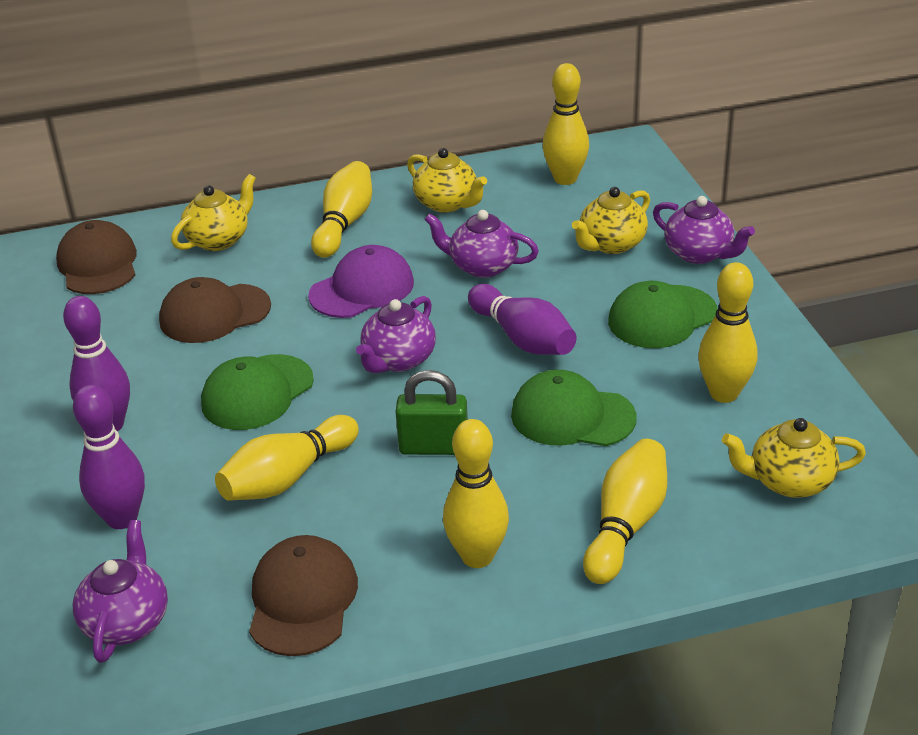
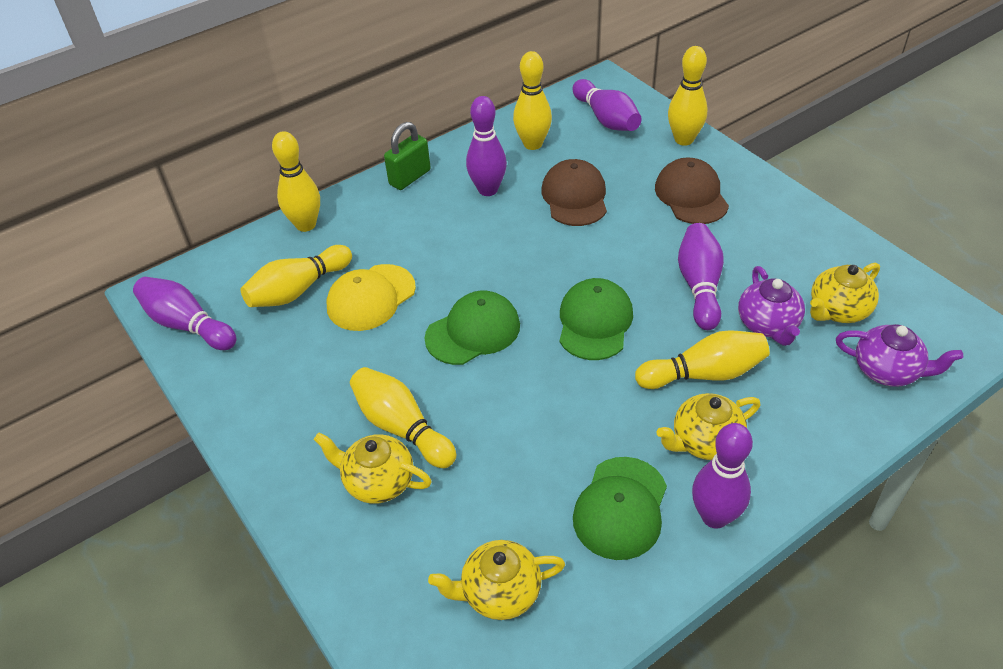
brown cap: 3 -> 2
purple bowling pin: 3 -> 5
purple cap: 1 -> 0
purple teapot: 4 -> 2
yellow cap: 0 -> 1

